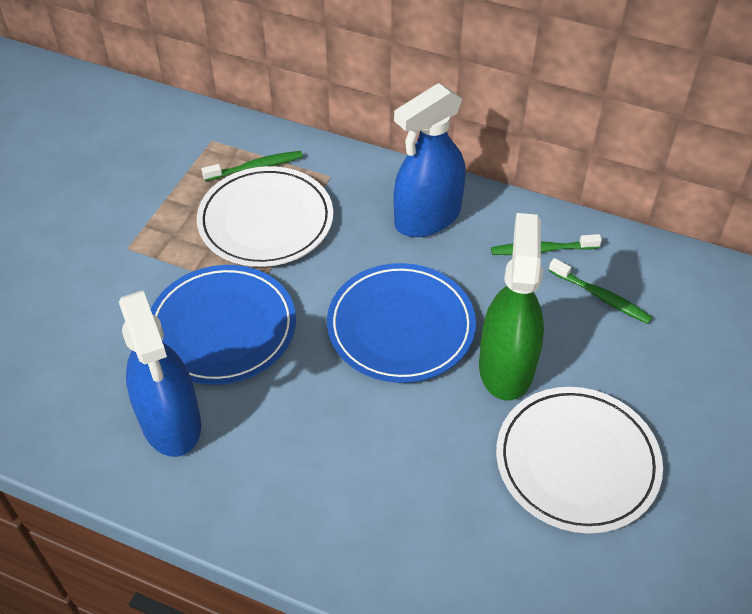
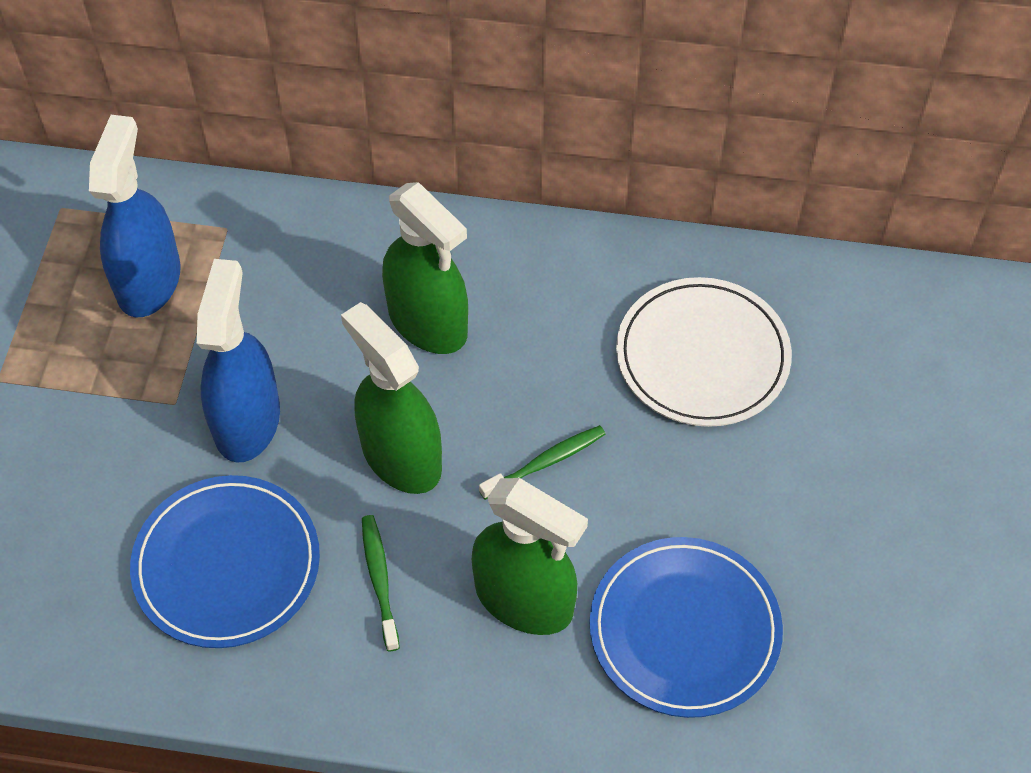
green spray bottle: 1 -> 3
green toothbrush: 3 -> 2
white plate: 2 -> 1

